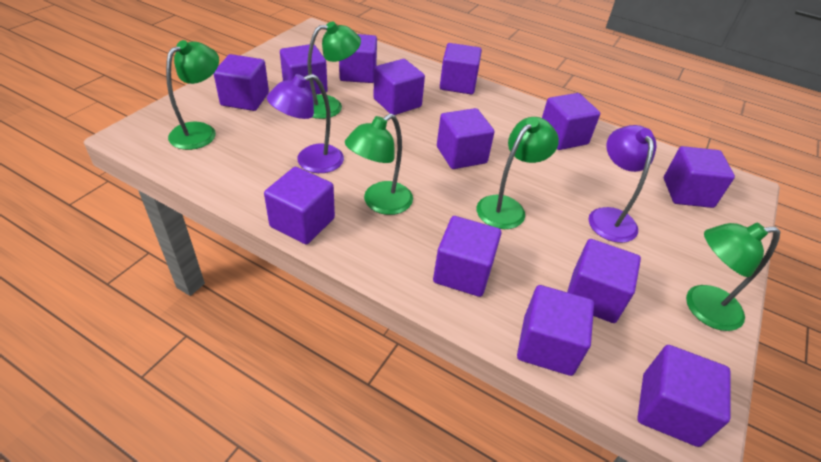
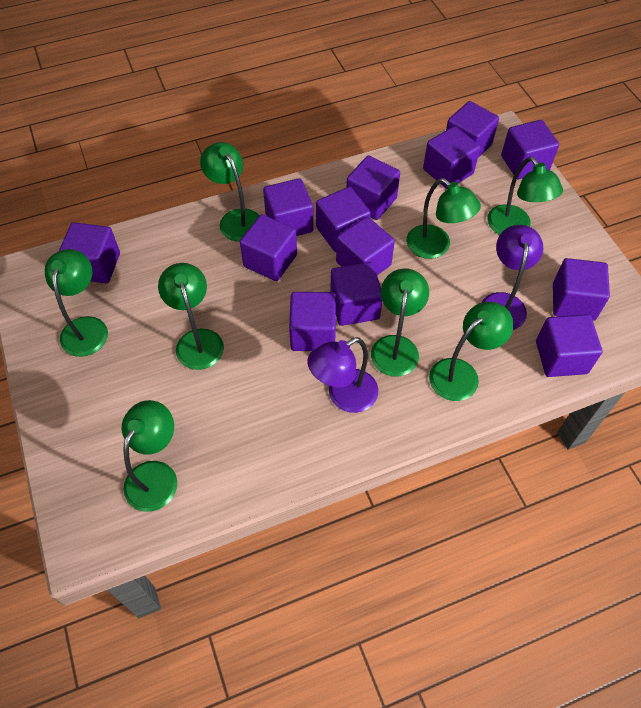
green lamp: 5 -> 8

